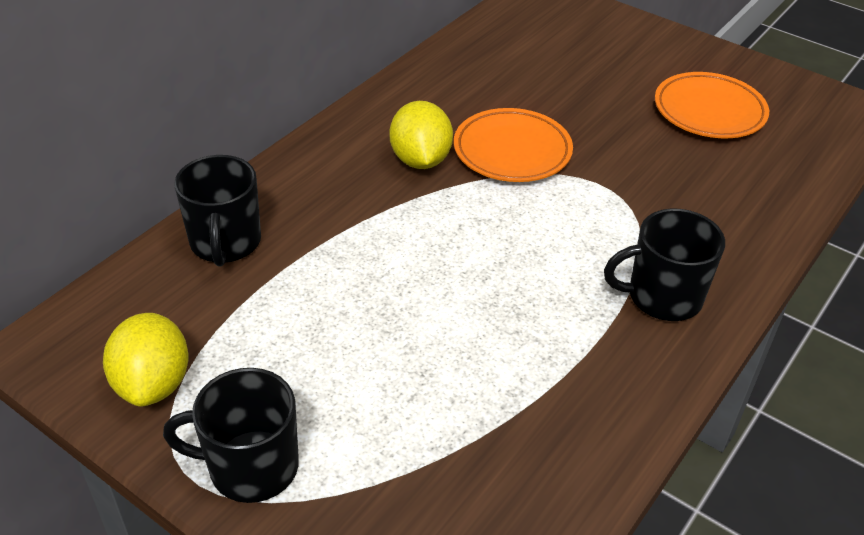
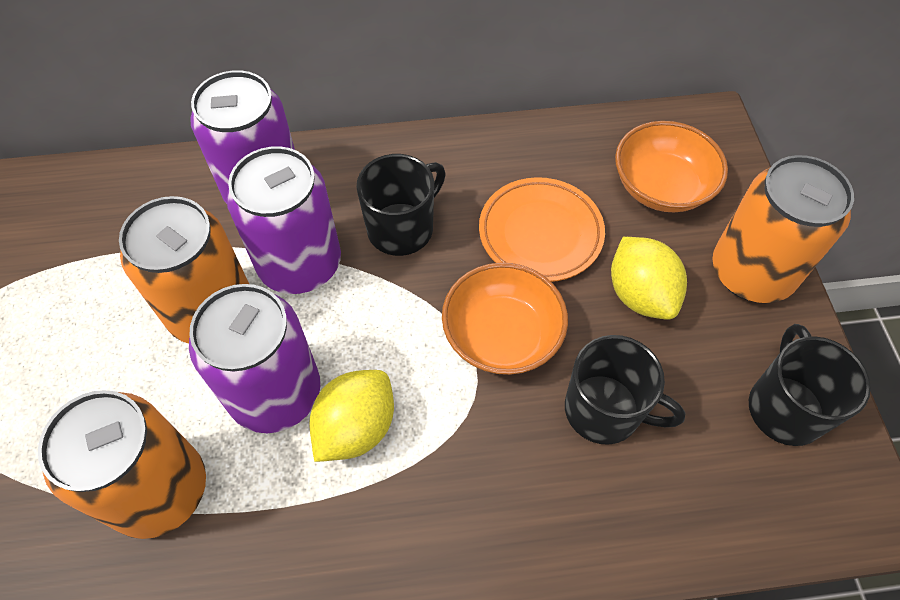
orange bowl: 0 -> 2
orange can: 0 -> 3
orange plate: 2 -> 1
purple can: 0 -> 3

